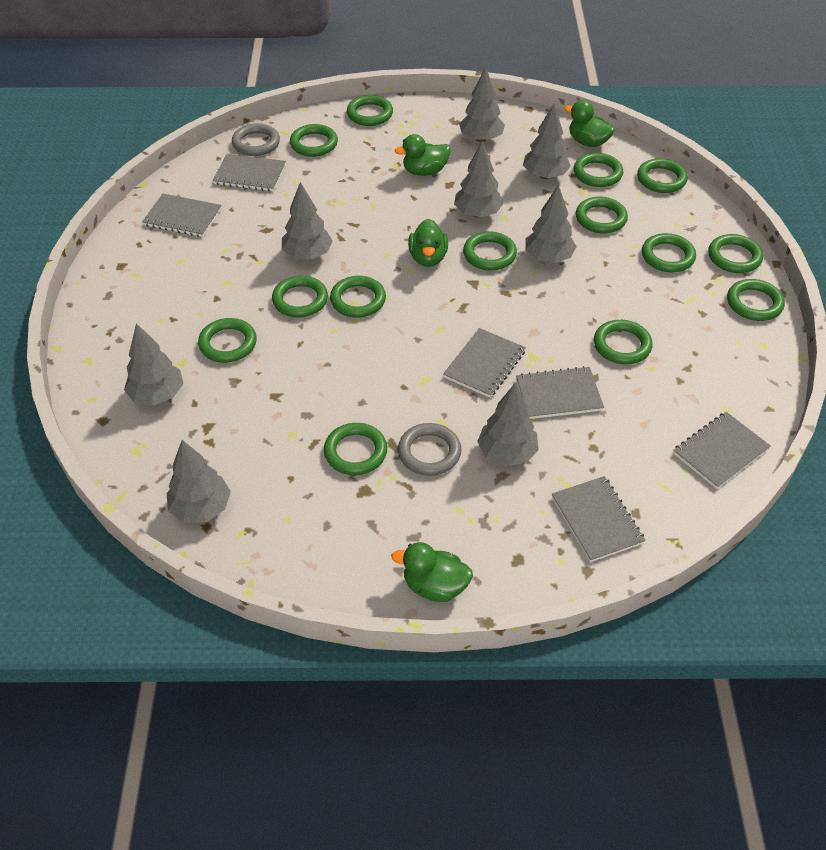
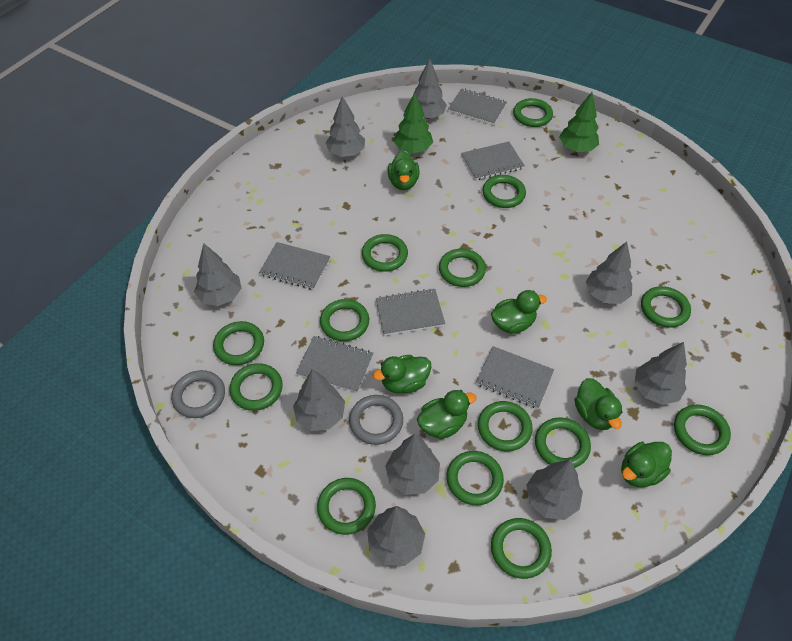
green duck: 4 -> 6
green tree: 0 -> 2
grey tree: 8 -> 9

